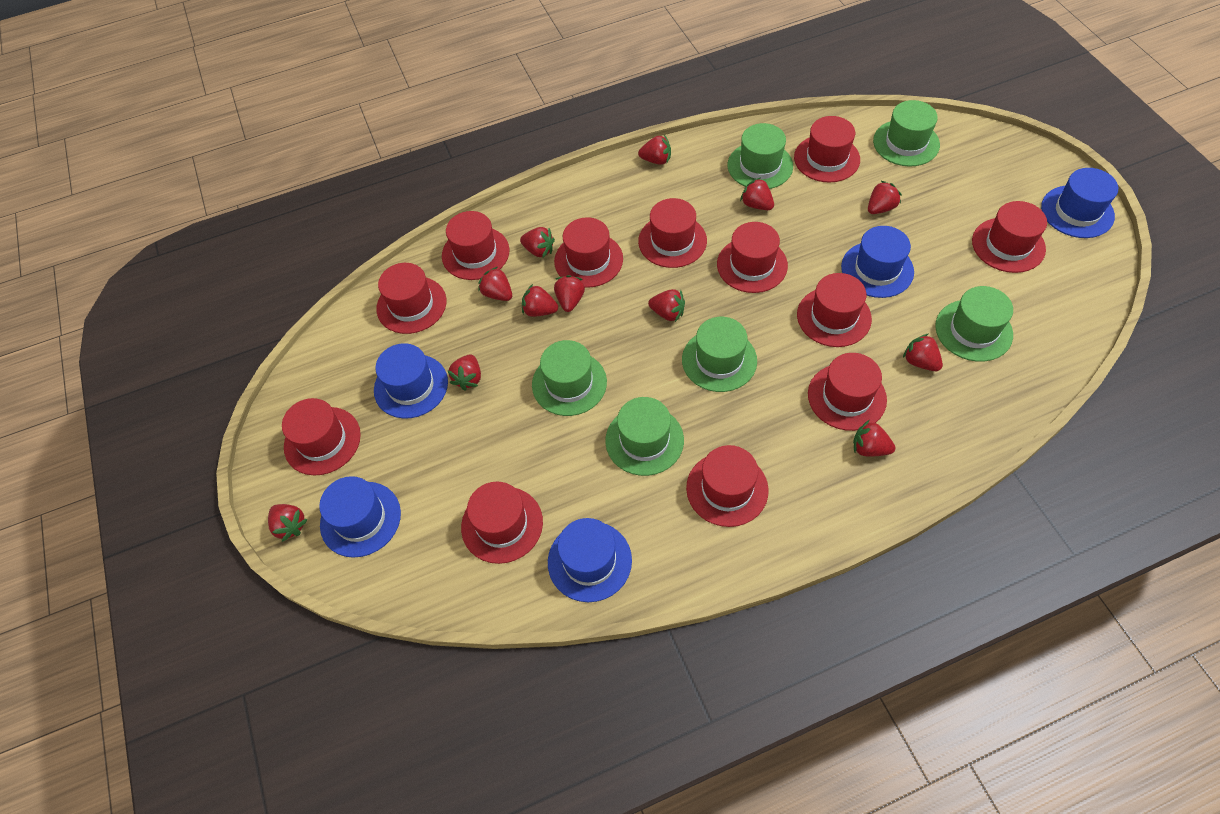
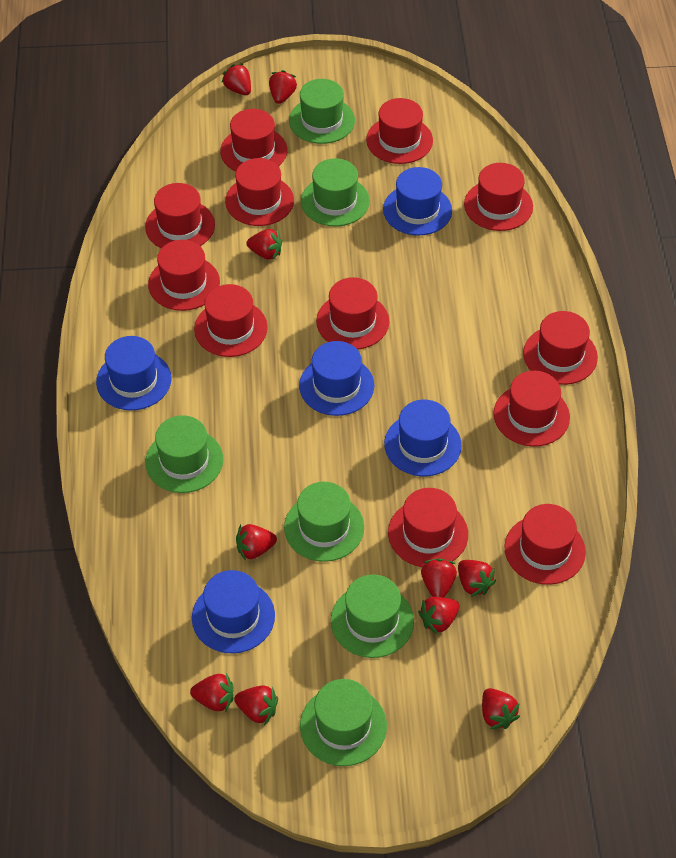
red strawberry: 12 -> 10

